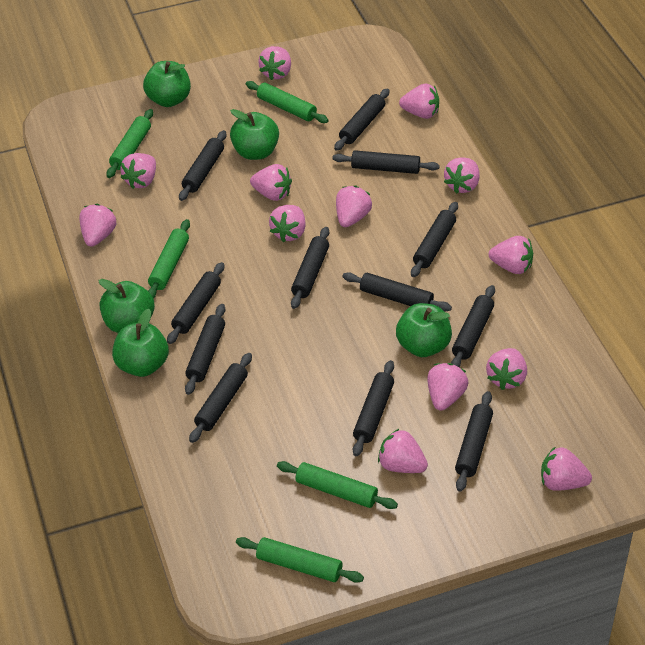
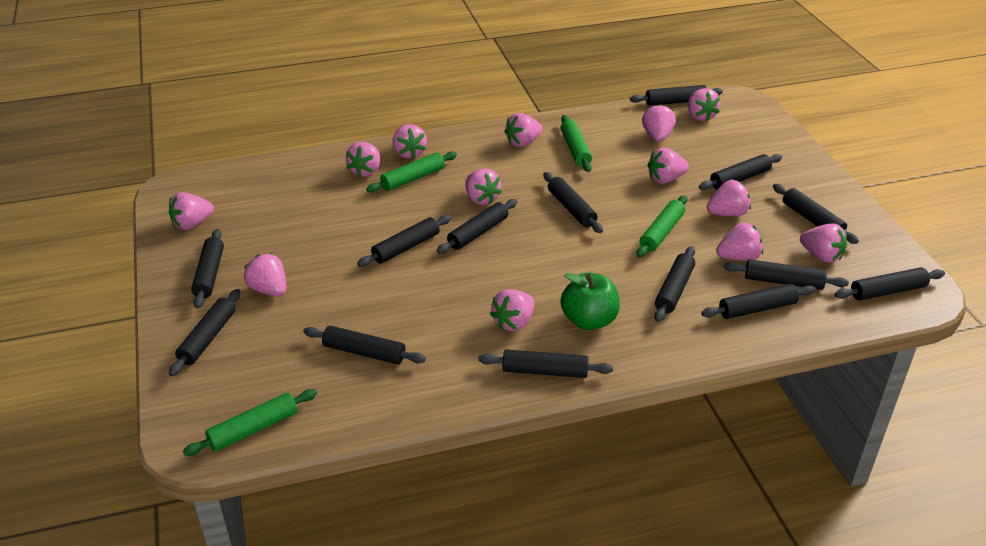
black rolling pin: 12 -> 14
green apple: 5 -> 1
green rolling pin: 5 -> 4

